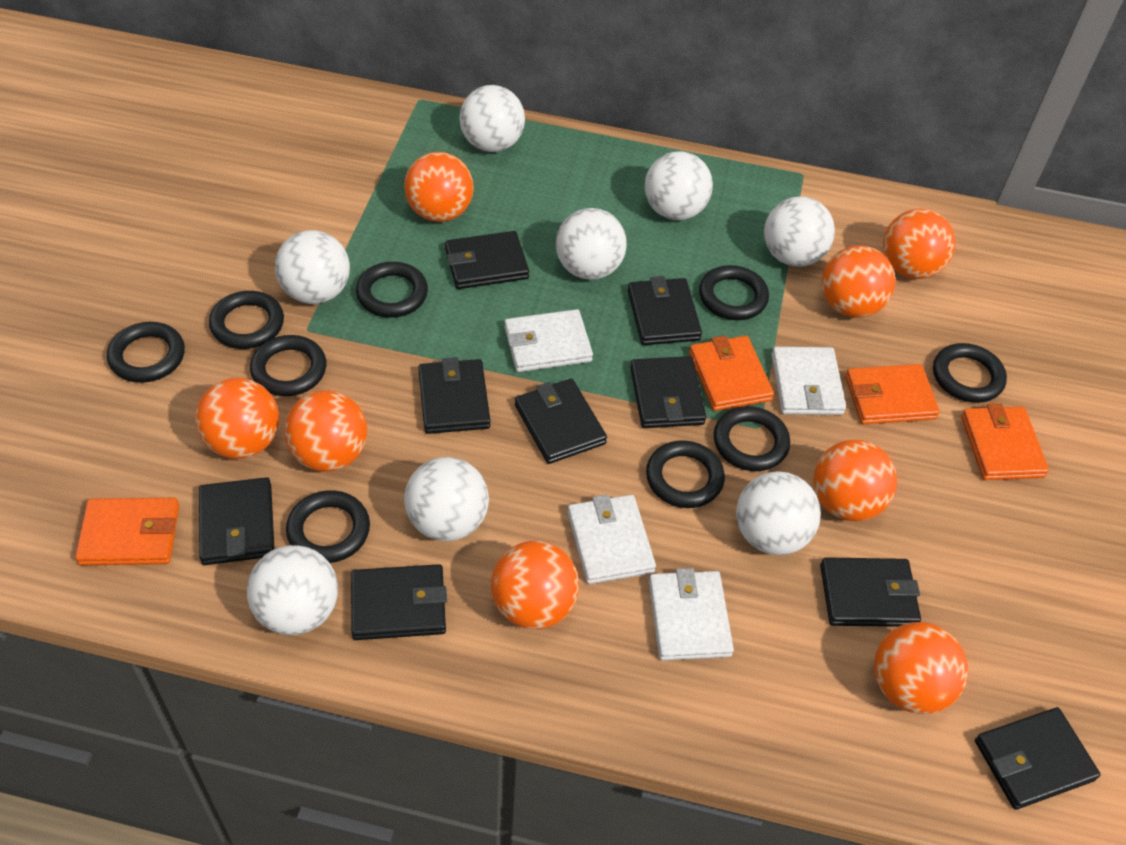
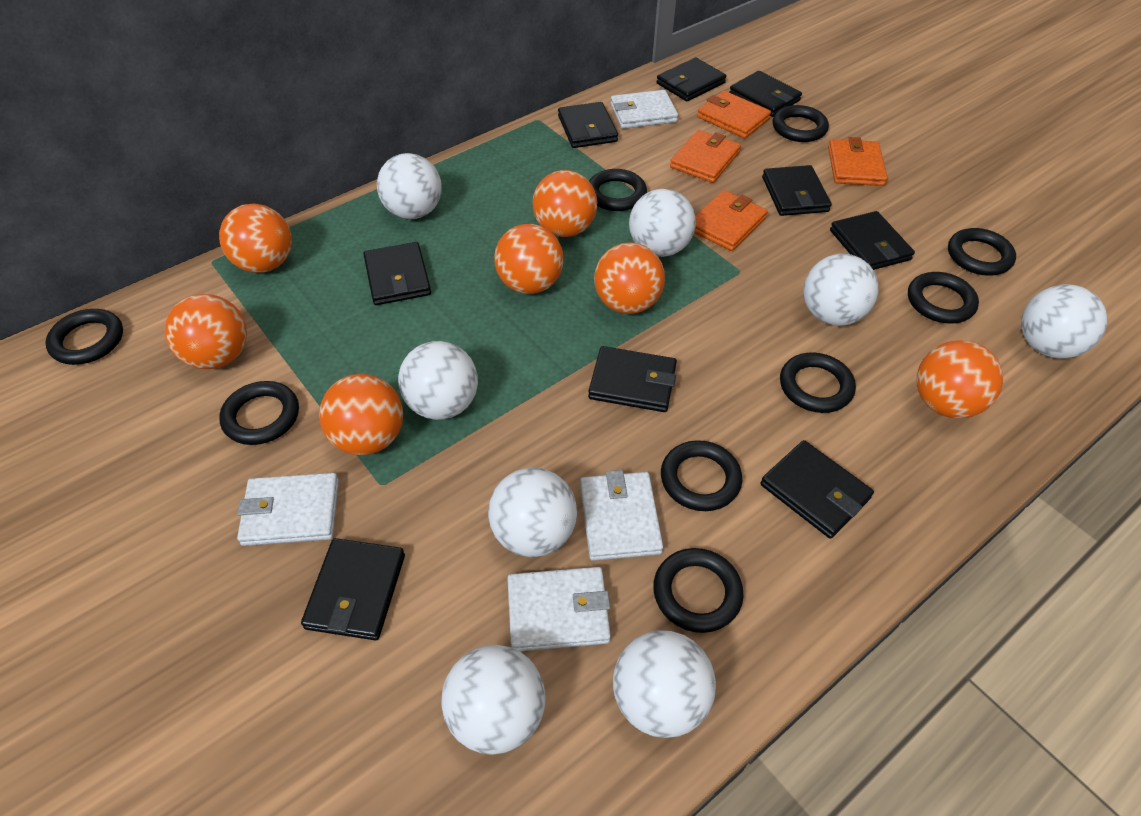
orange ball: 8 -> 7

